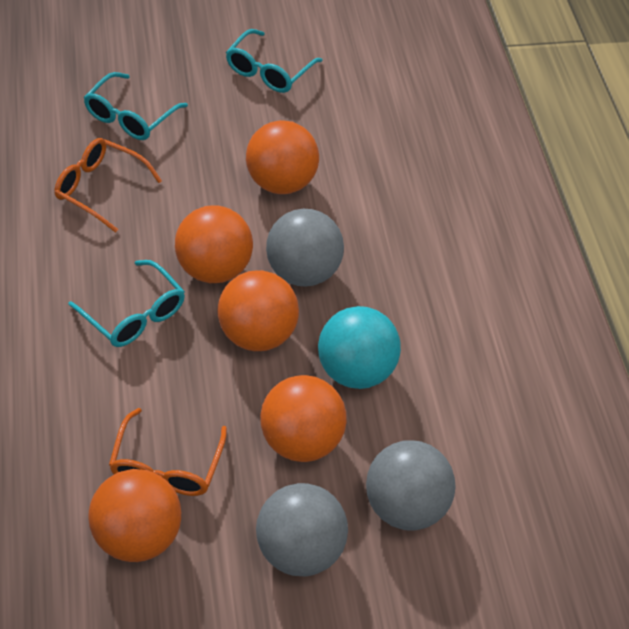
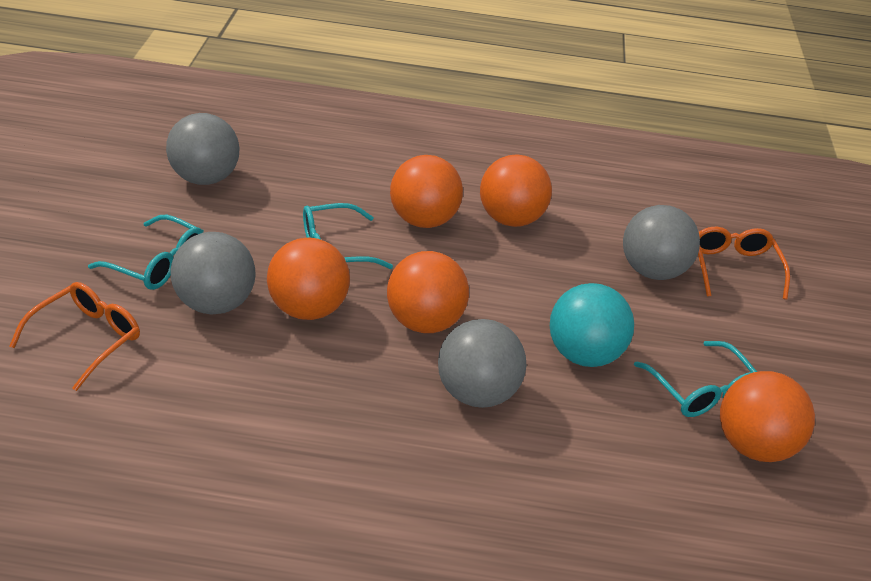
grey ball: 3 -> 4

